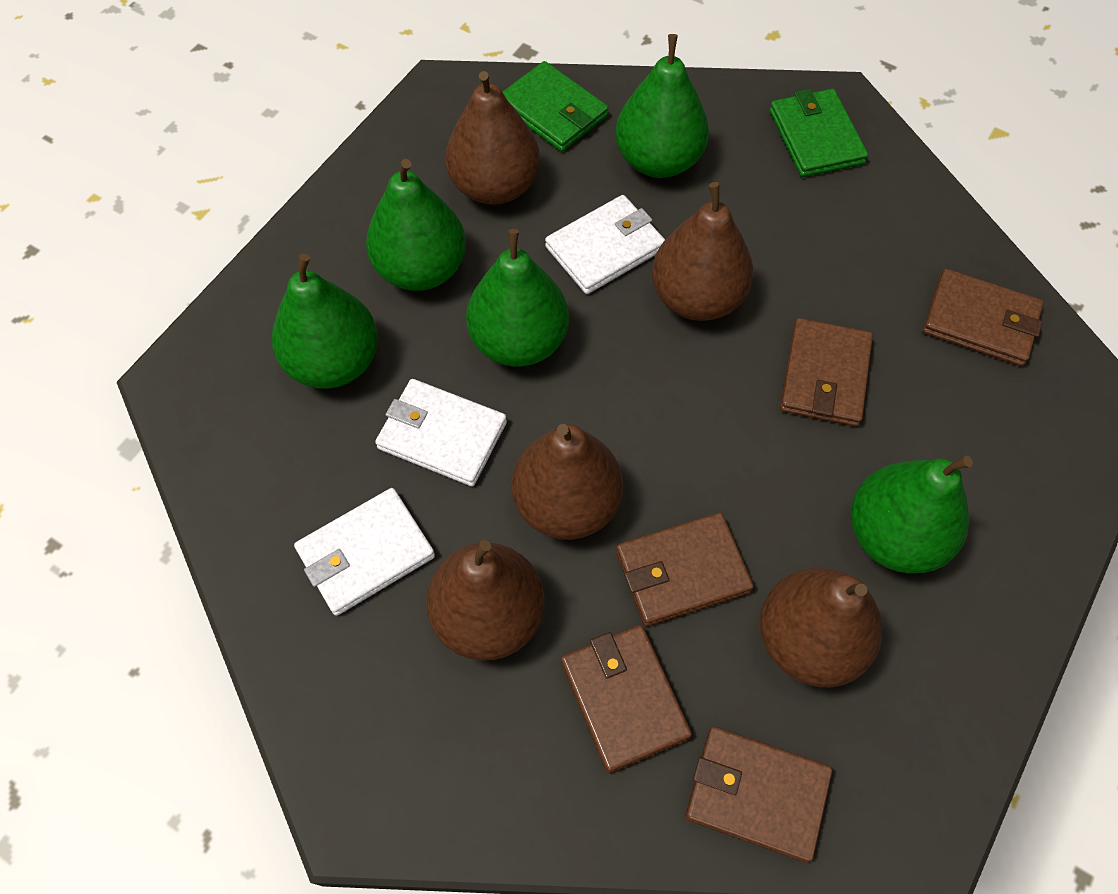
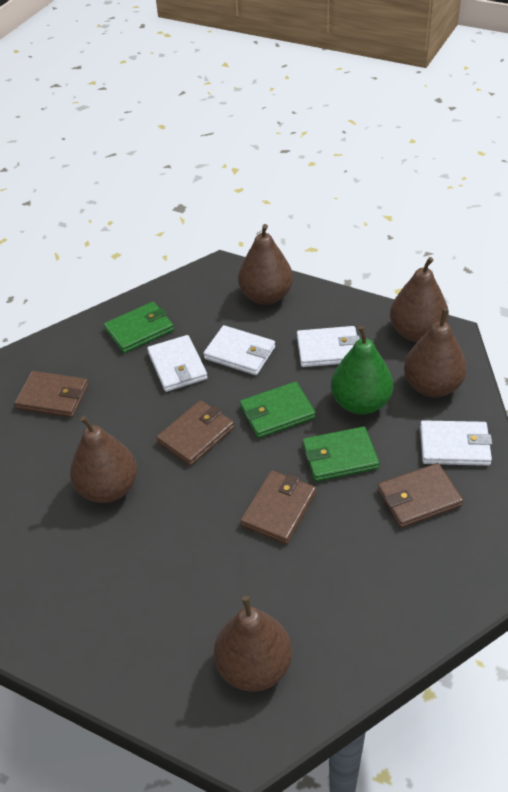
brown wallet: 5 -> 4
green pear: 5 -> 1
green wallet: 2 -> 3
white wallet: 3 -> 4

